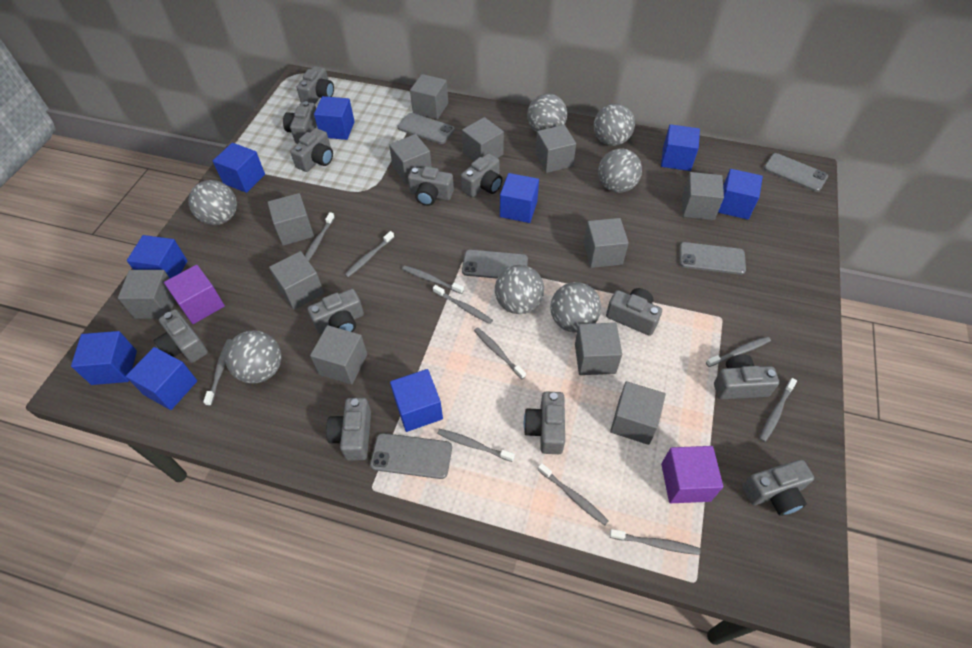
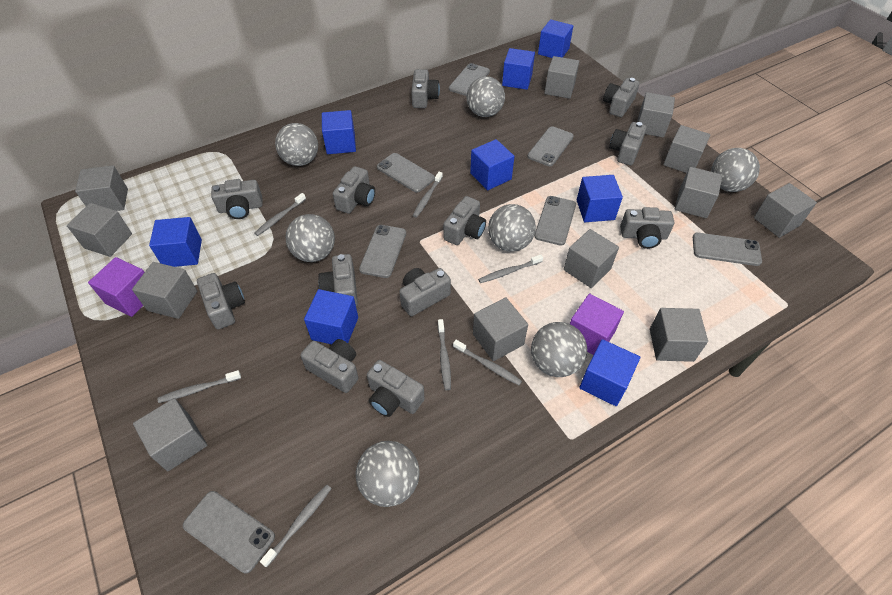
blue cube: 9 -> 8
grey phone: 5 -> 7
grey toothbrush: 11 -> 7

